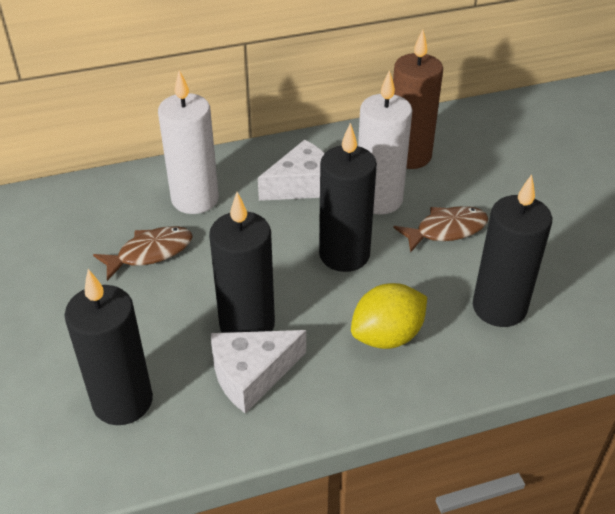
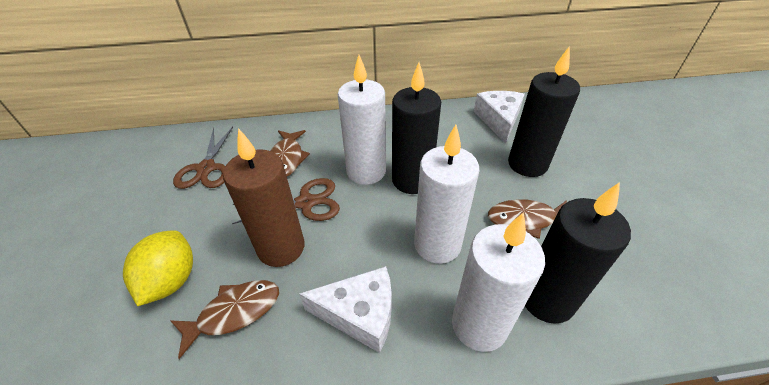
black candle: 4 -> 3
brown fish: 2 -> 3
brown scissors: 0 -> 2
white candle: 2 -> 3

